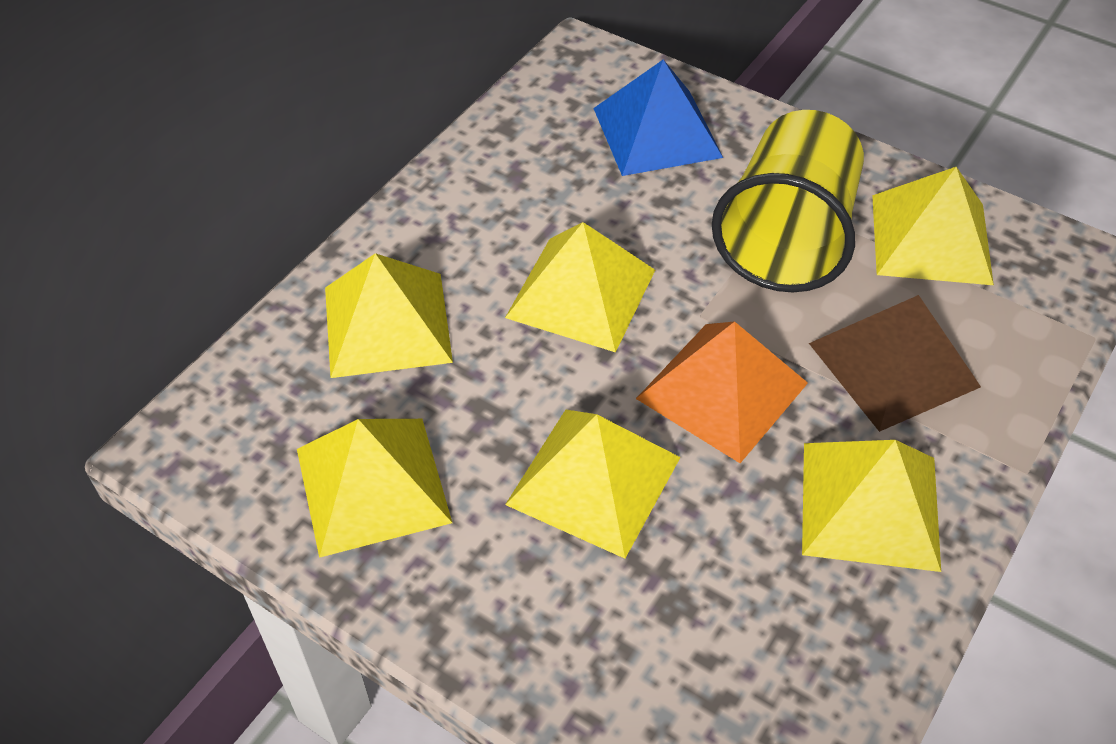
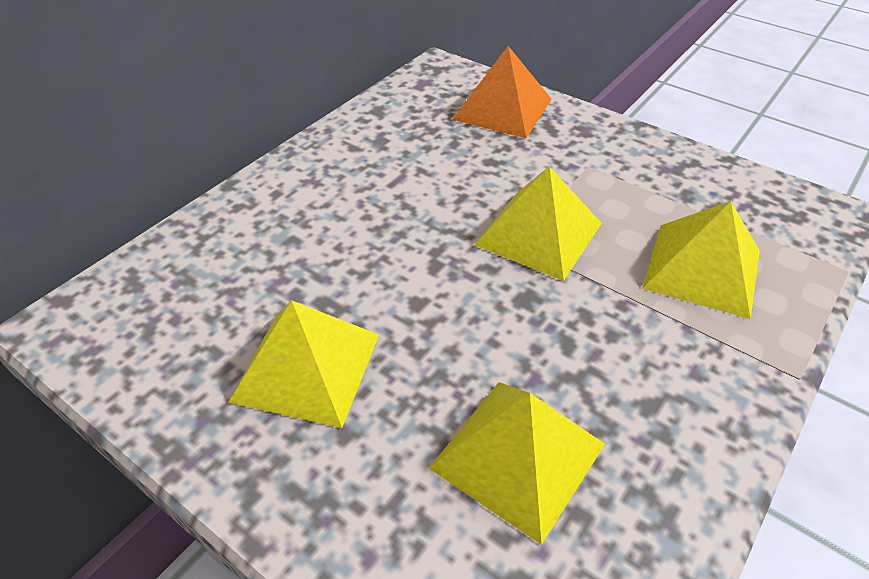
blue pyramid: 1 -> 0
brown pyramid: 1 -> 0
yellow cup: 1 -> 0
yellow pyramid: 6 -> 4

